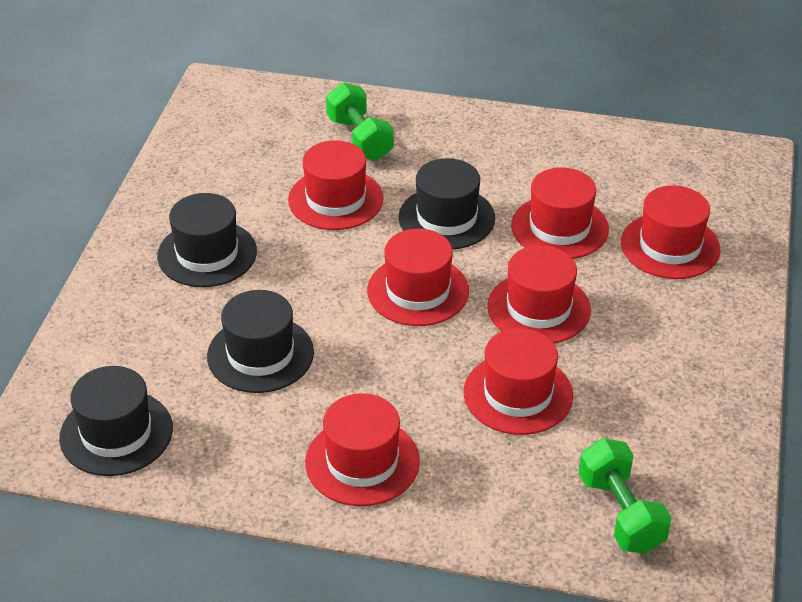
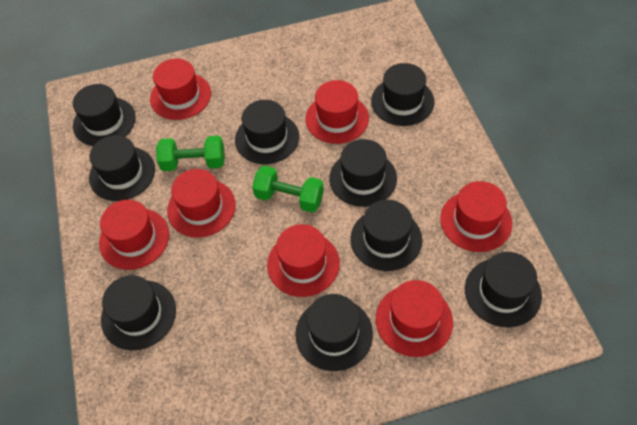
black hat: 4 -> 9

